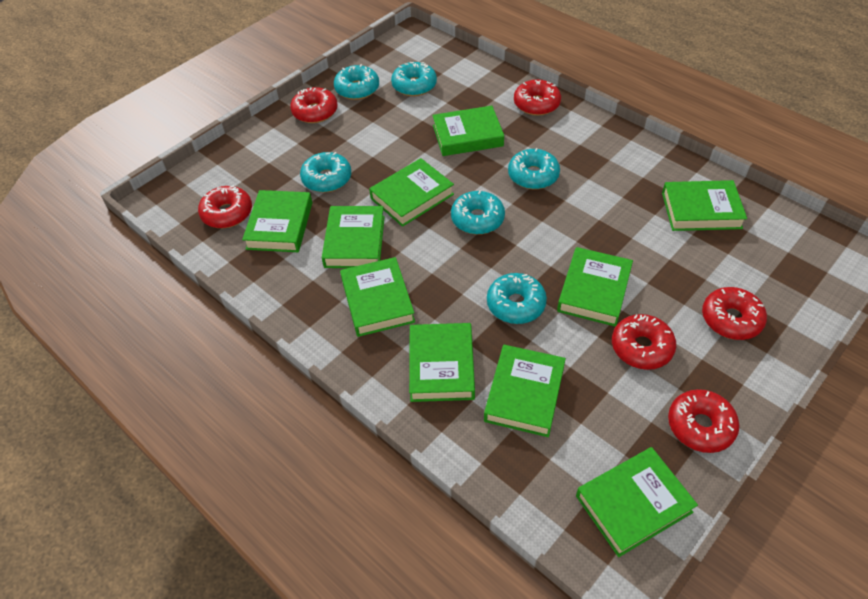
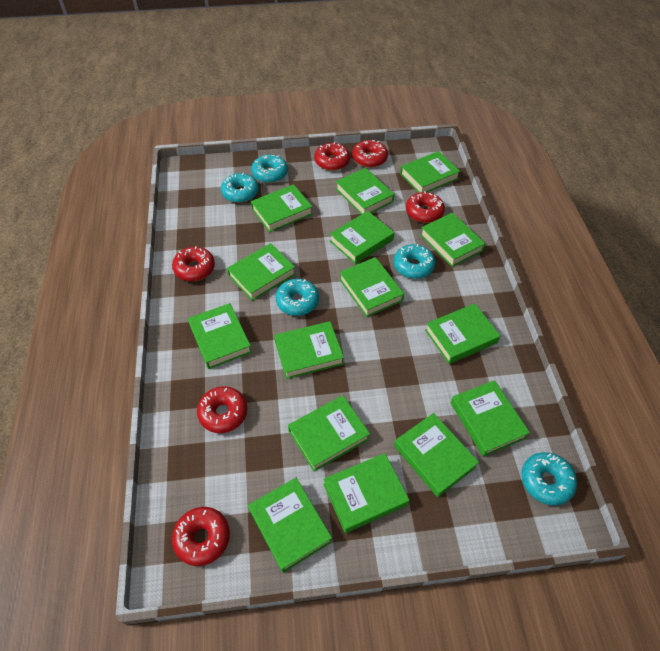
green book: 10 -> 15
turquoise donut: 6 -> 5

